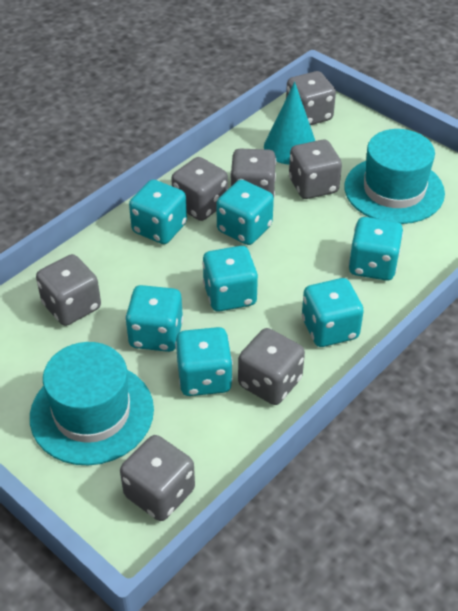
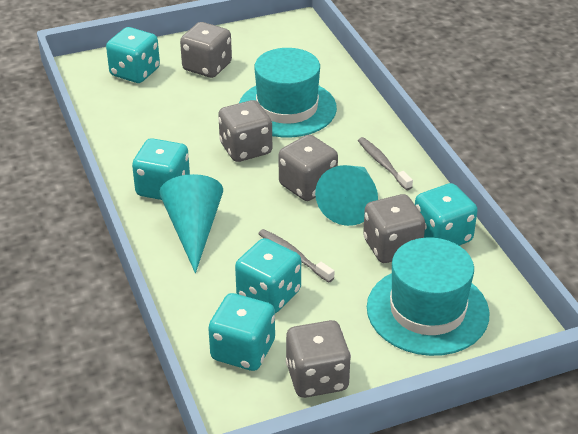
grey dice: 7 -> 5
grey toothbrush: 0 -> 2
turquoise cone: 1 -> 2
turquoise dice: 7 -> 5

